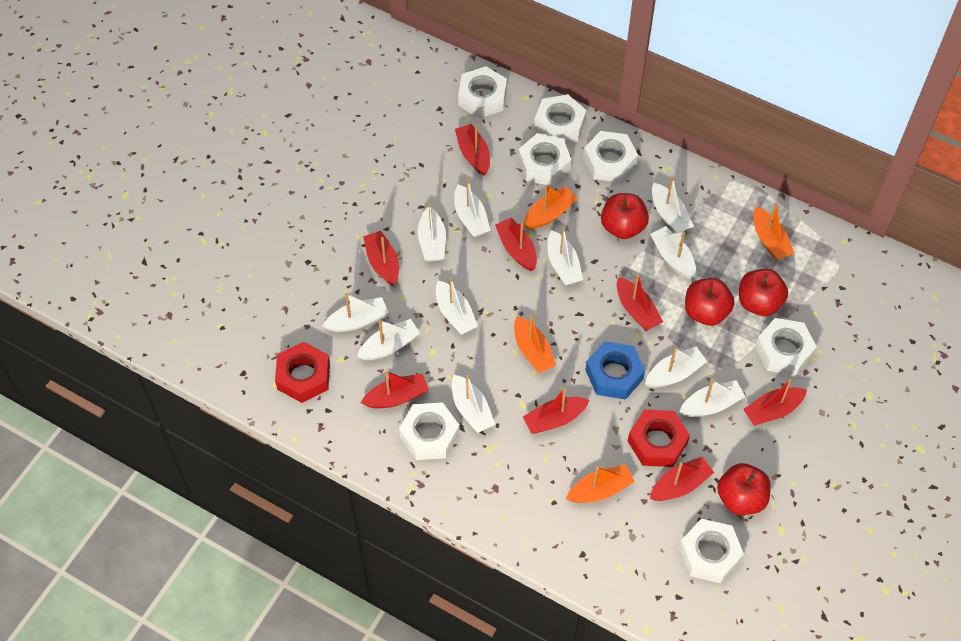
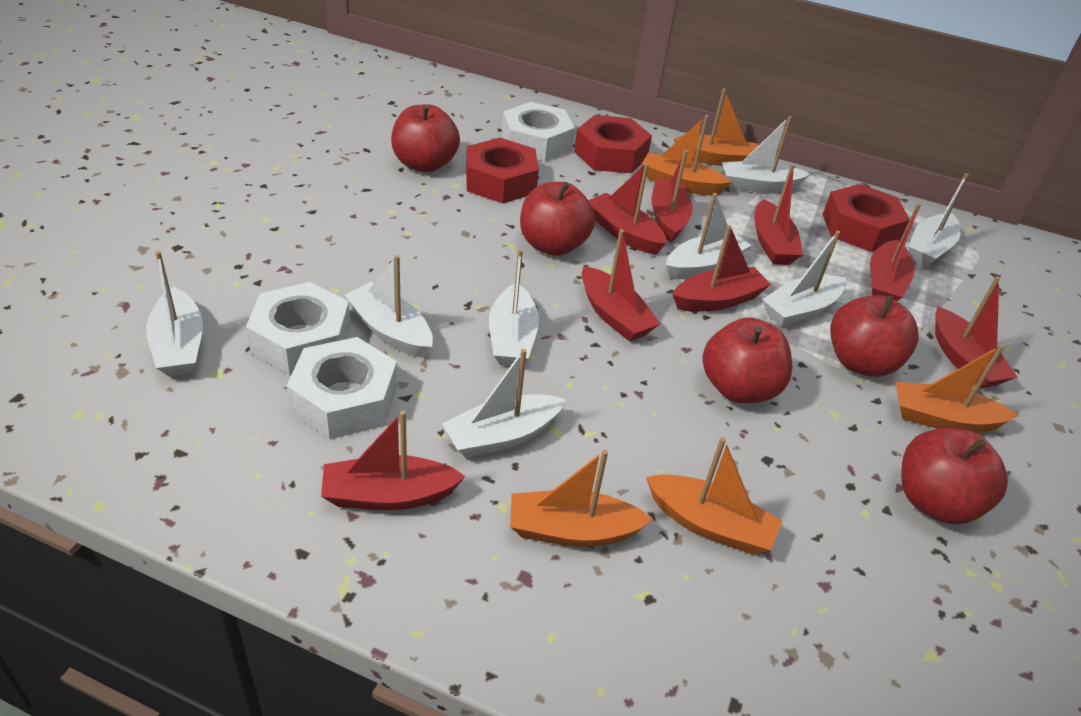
blue nut: 1 -> 0
orange boat: 4 -> 5
red apple: 4 -> 5
red nut: 2 -> 3
white boat: 11 -> 8
white nut: 7 -> 3

